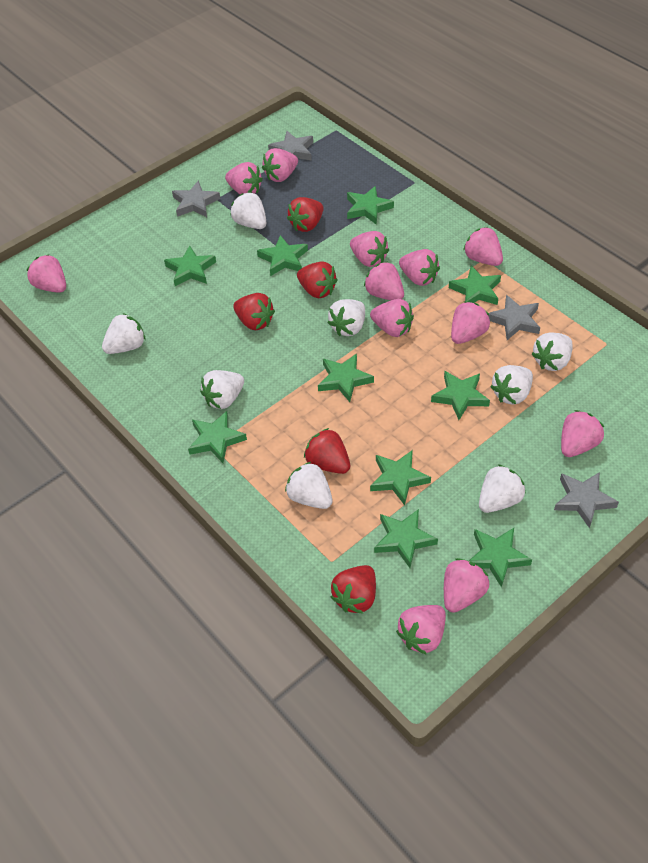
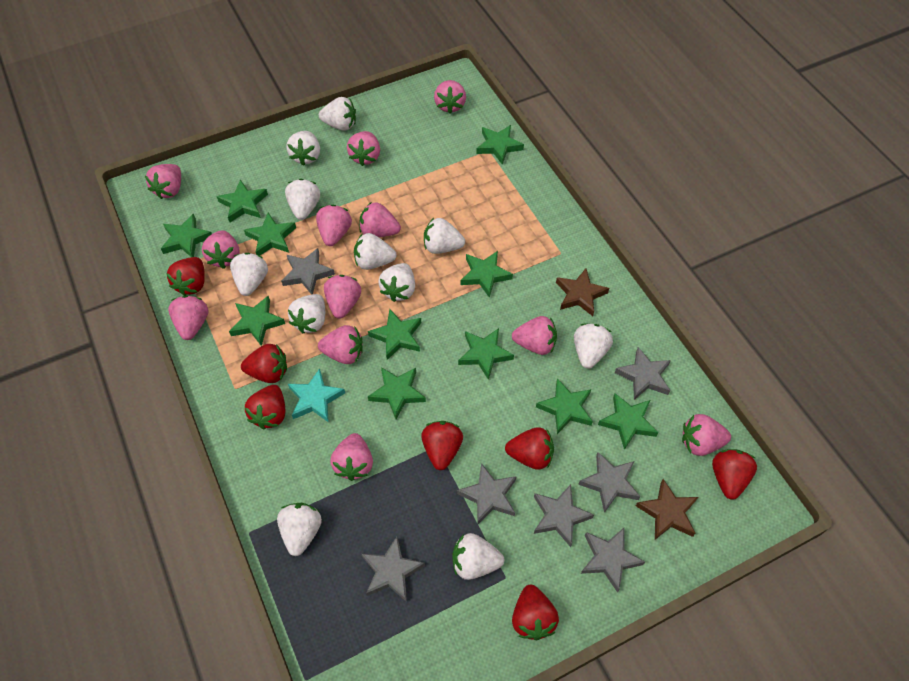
brown star: 0 -> 2
green star: 10 -> 11
grey star: 4 -> 7
red strawberry: 5 -> 7
turquoise star: 0 -> 1
white strawberry: 8 -> 11

